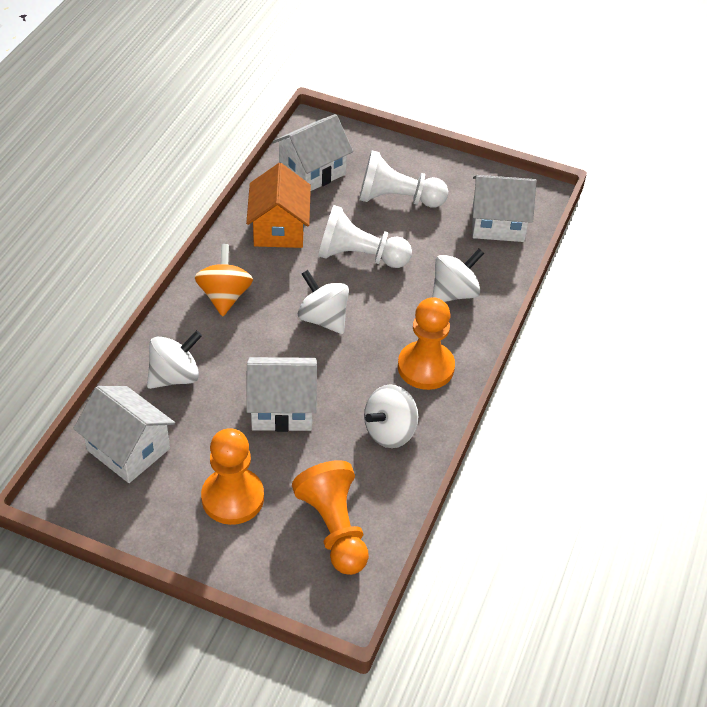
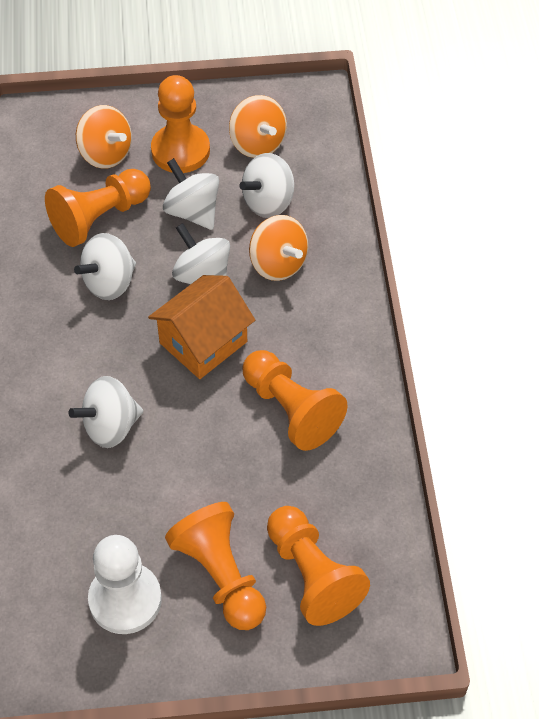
orange pawn: 3 -> 5
orange spinning top: 1 -> 3
white house: 4 -> 0
white pawn: 2 -> 1
white spinning top: 4 -> 5

